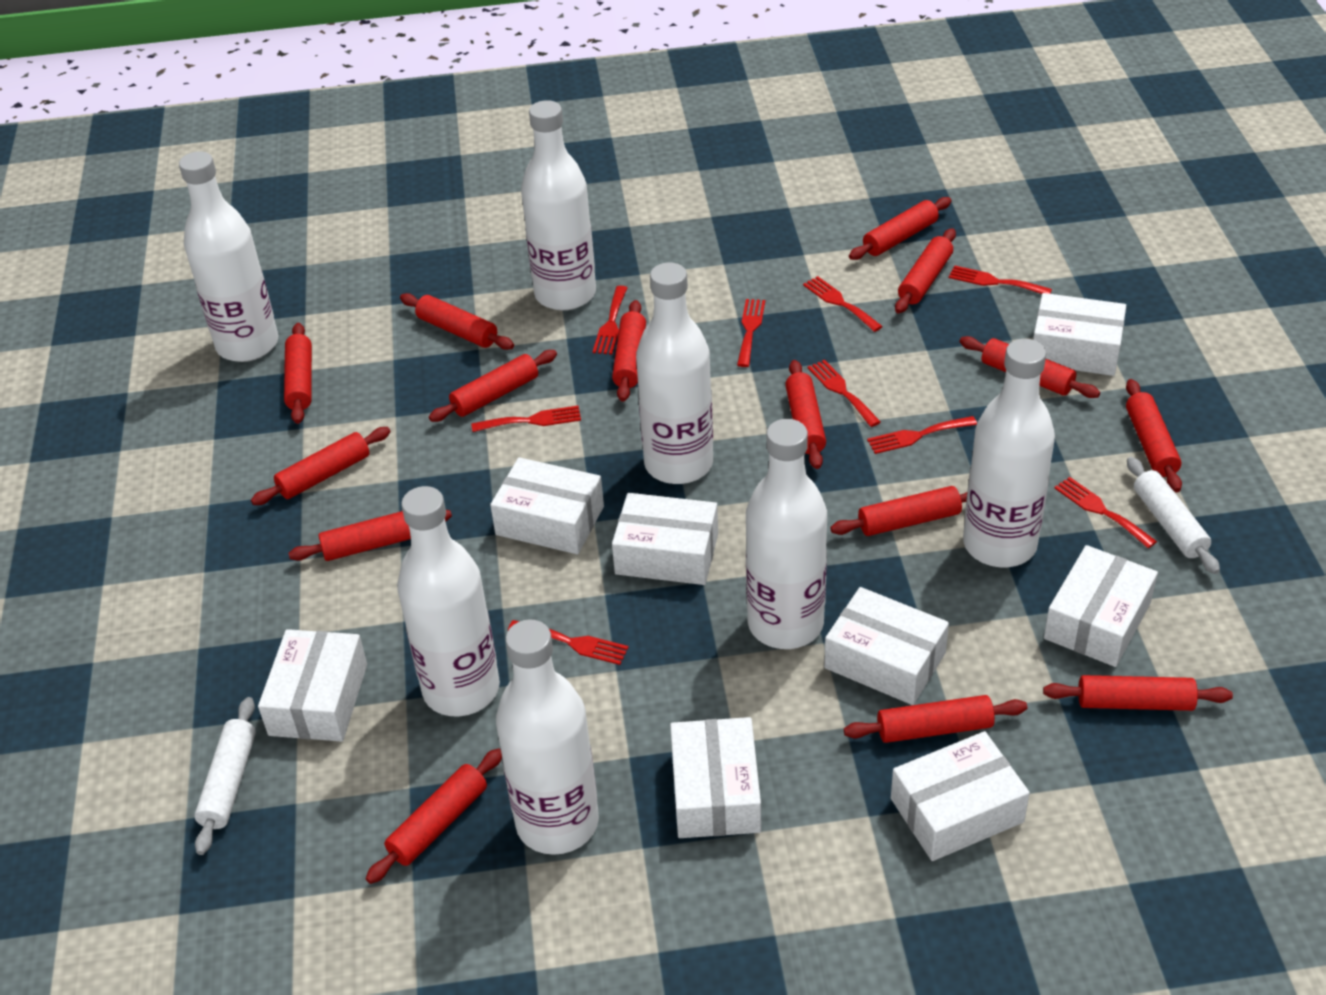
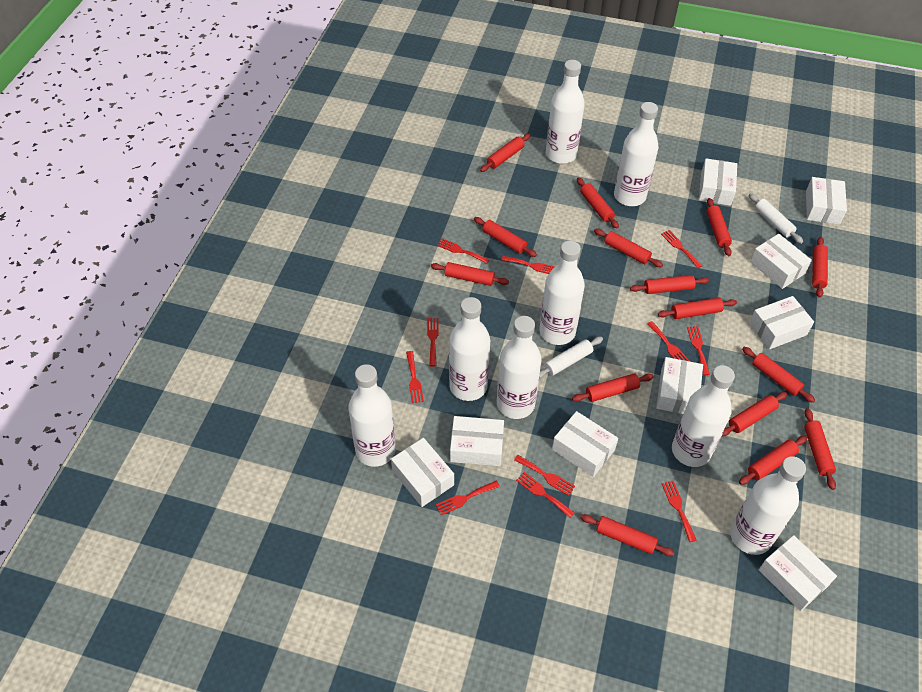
red fork: 9 -> 11
white bottle: 7 -> 8
white box: 8 -> 9

